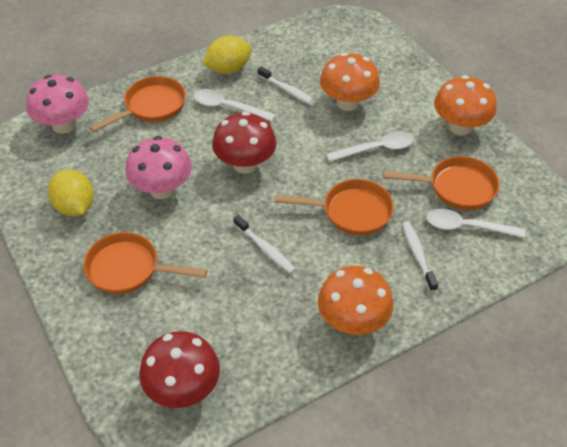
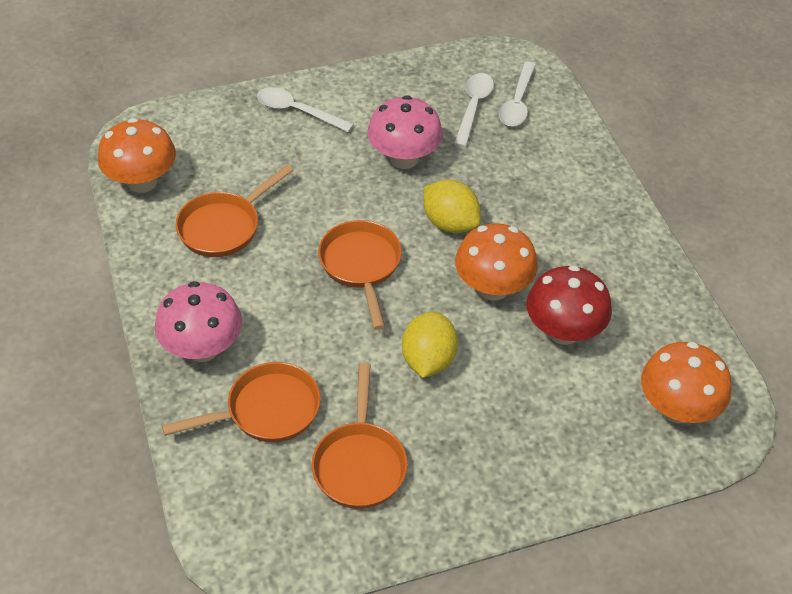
red mushroom: 2 -> 1
white toothbrush: 3 -> 0

